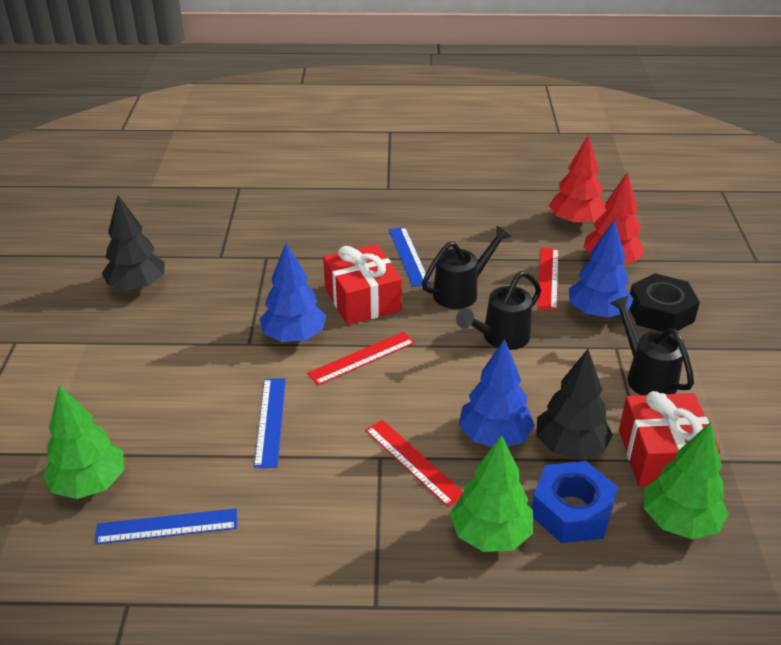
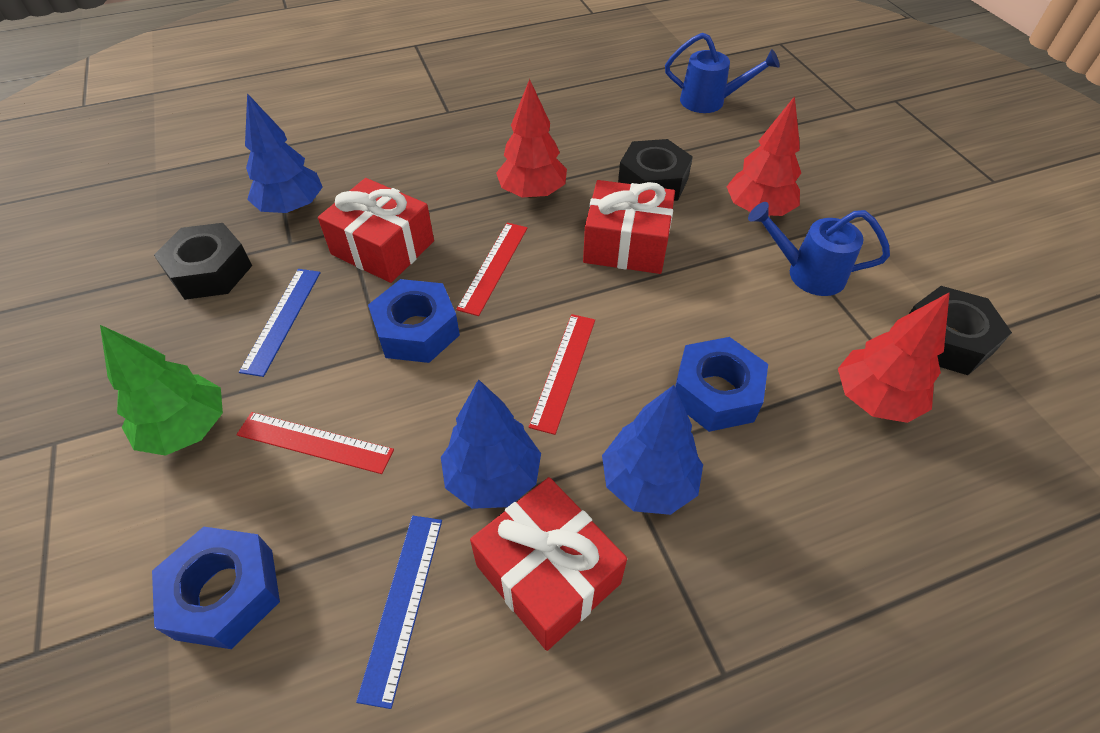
black nut: 1 -> 3
black tree: 2 -> 0
black watering can: 3 -> 0
blue nut: 1 -> 3
blue ruler: 3 -> 2
blue watering can: 0 -> 2
green tree: 3 -> 1
red gift: 2 -> 3
red tree: 2 -> 3

